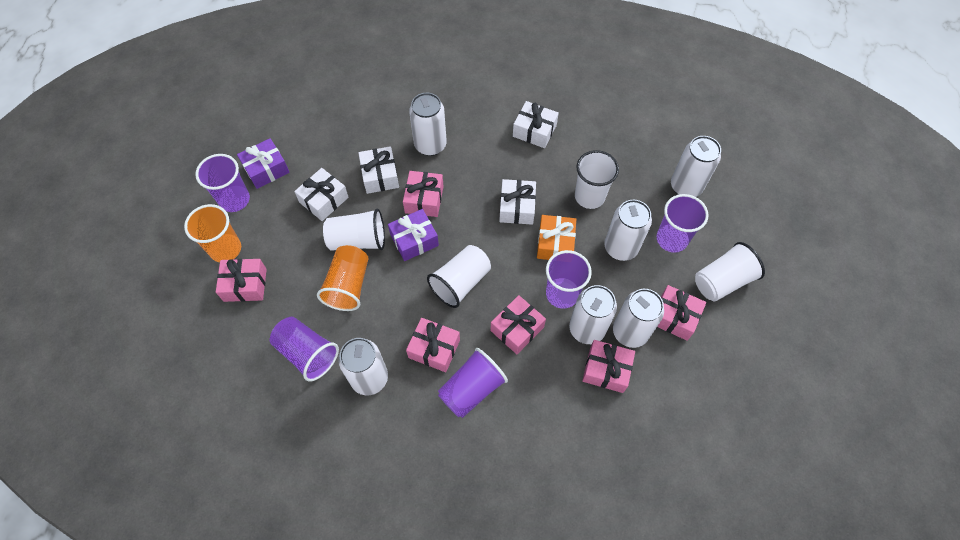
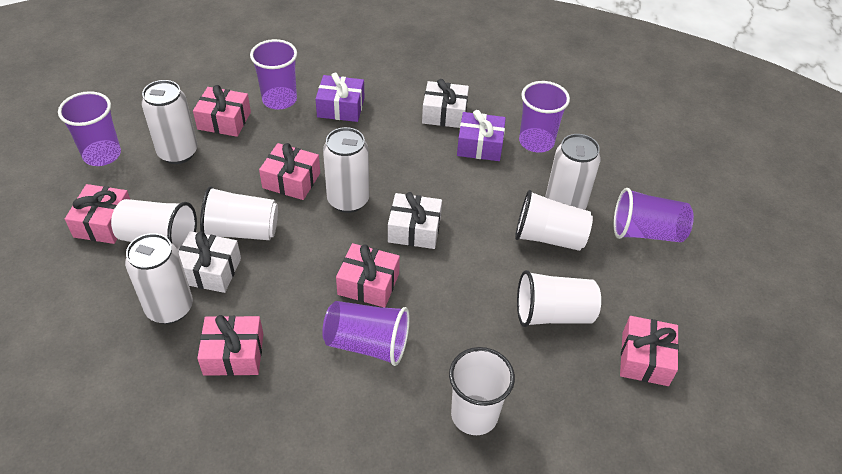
orange cup: 2 -> 0
orange gift: 1 -> 0
white can: 6 -> 4
white cup: 4 -> 5
white gift: 4 -> 3

